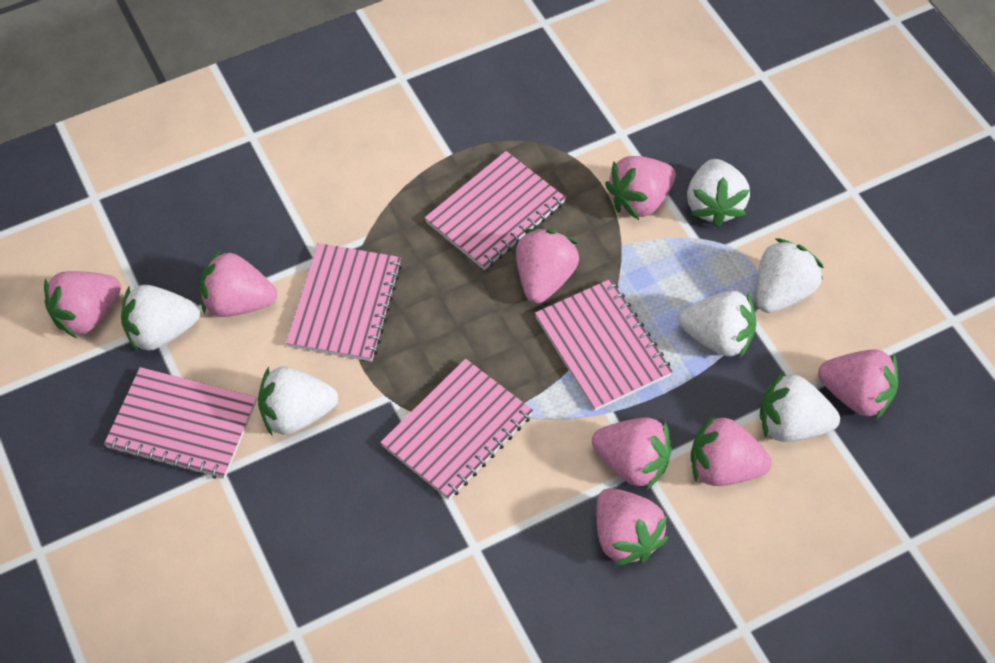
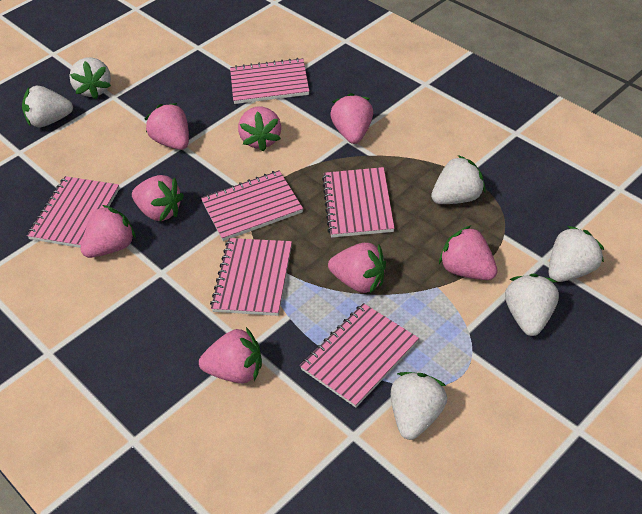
pink notebook: 5 -> 6

